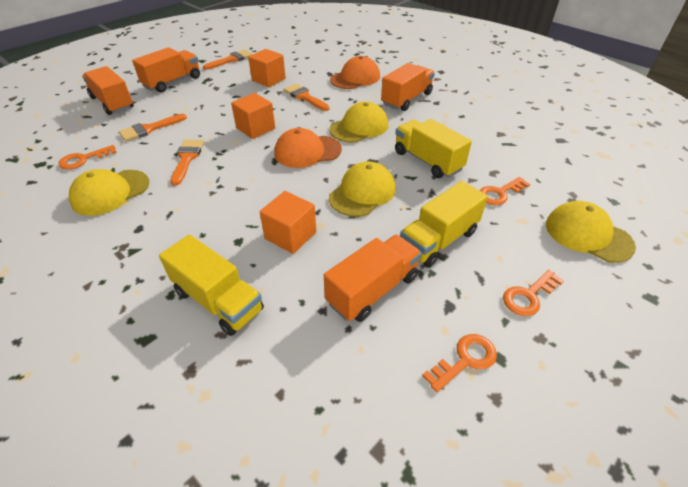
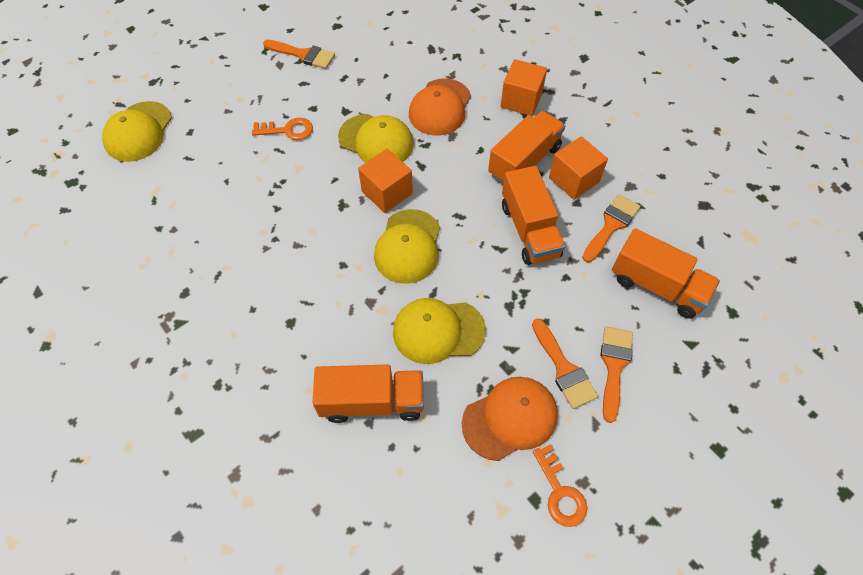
orange key: 4 -> 2
yellow truck: 3 -> 0

